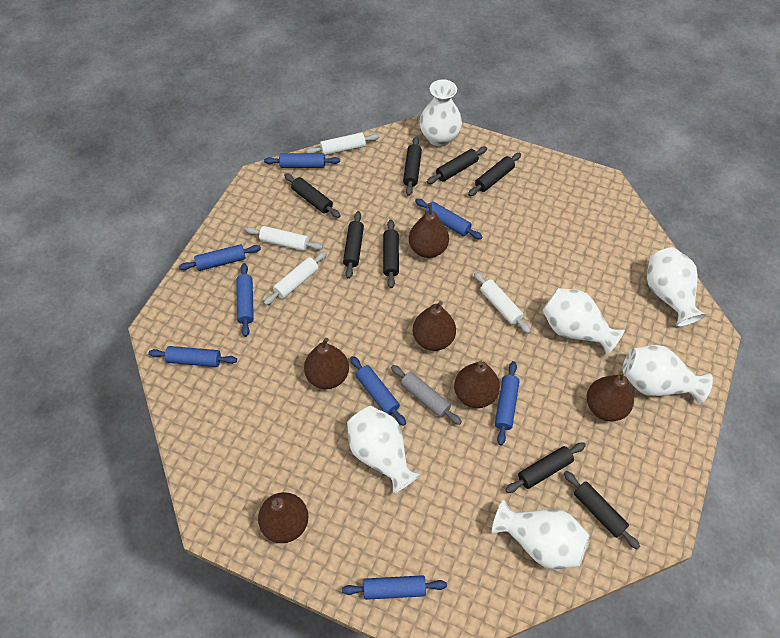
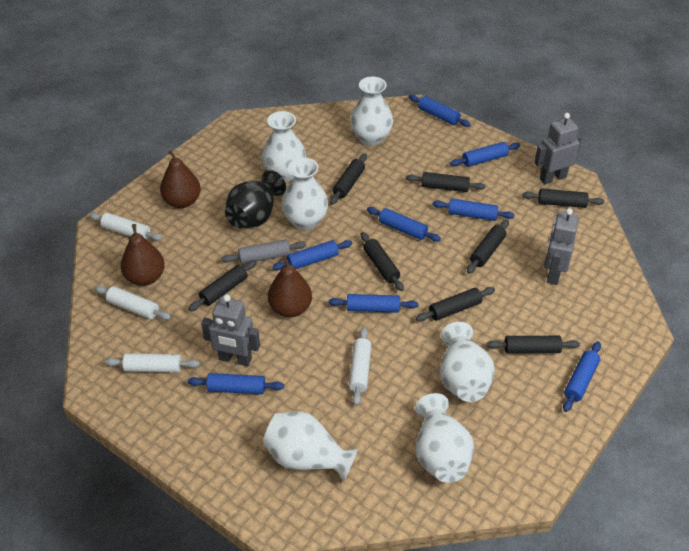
black vase: 0 -> 1
brown pear: 6 -> 3
grey robot: 0 -> 3

